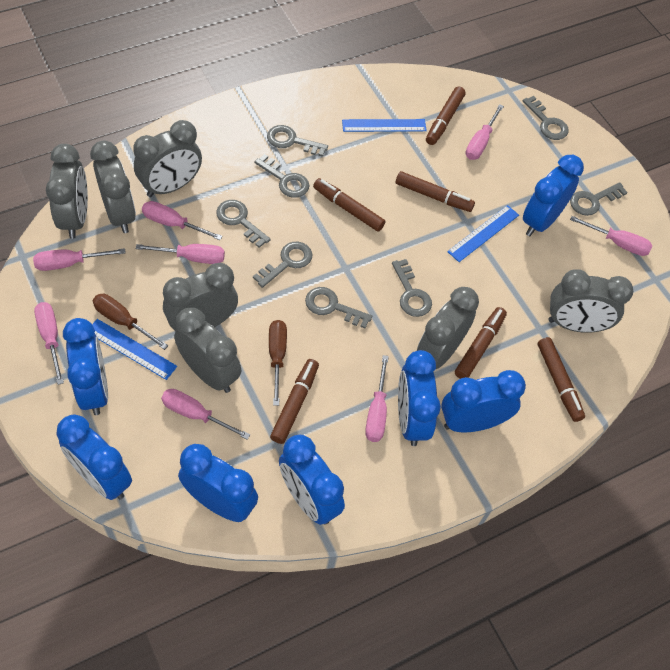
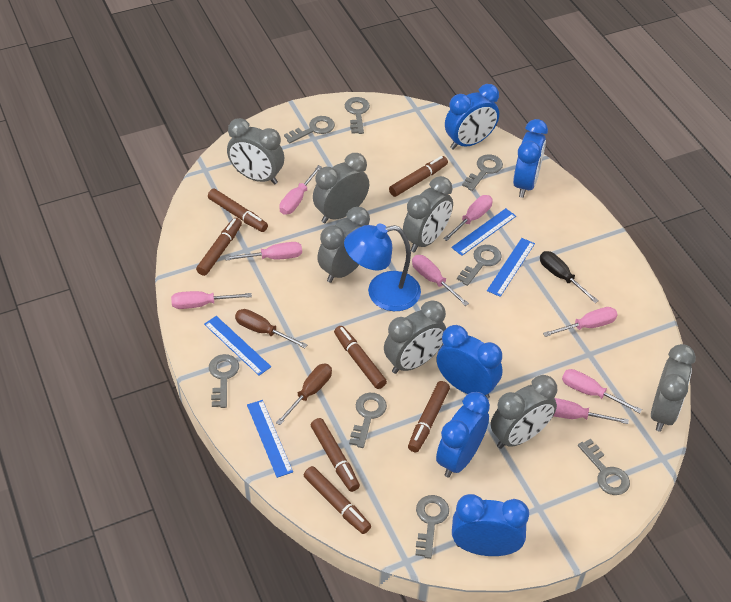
black screwdriver: 0 -> 1
blue clock: 7 -> 5
blue lamp: 0 -> 1
blue ruler: 3 -> 4
brown marker: 6 -> 7

